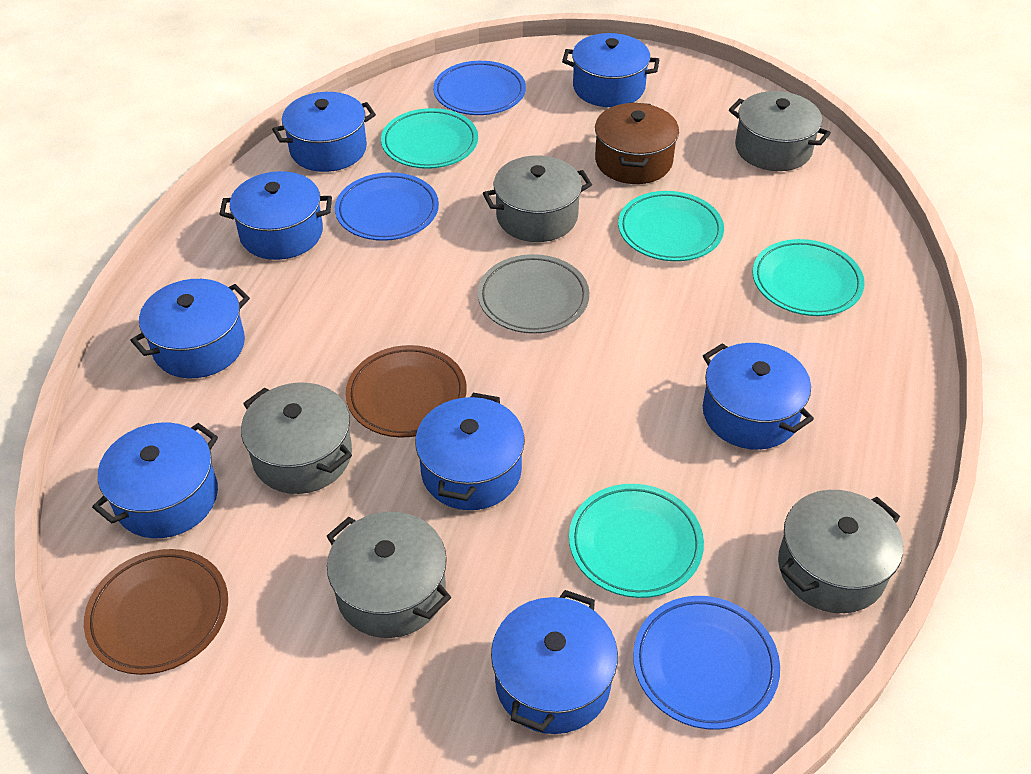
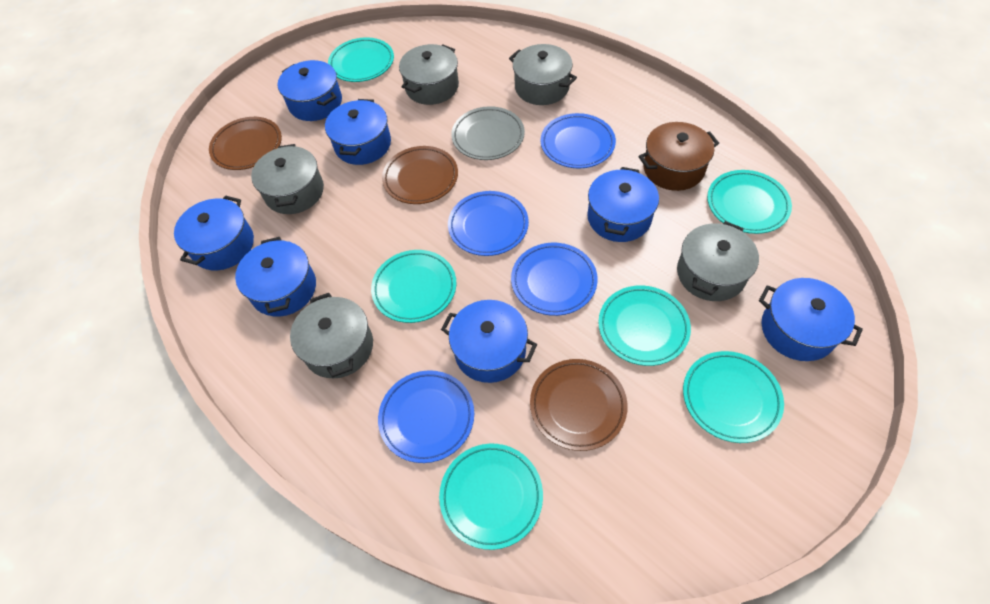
blue plate: 3 -> 4
blue pot: 8 -> 7
brown plate: 2 -> 3
turquoise plate: 4 -> 6

